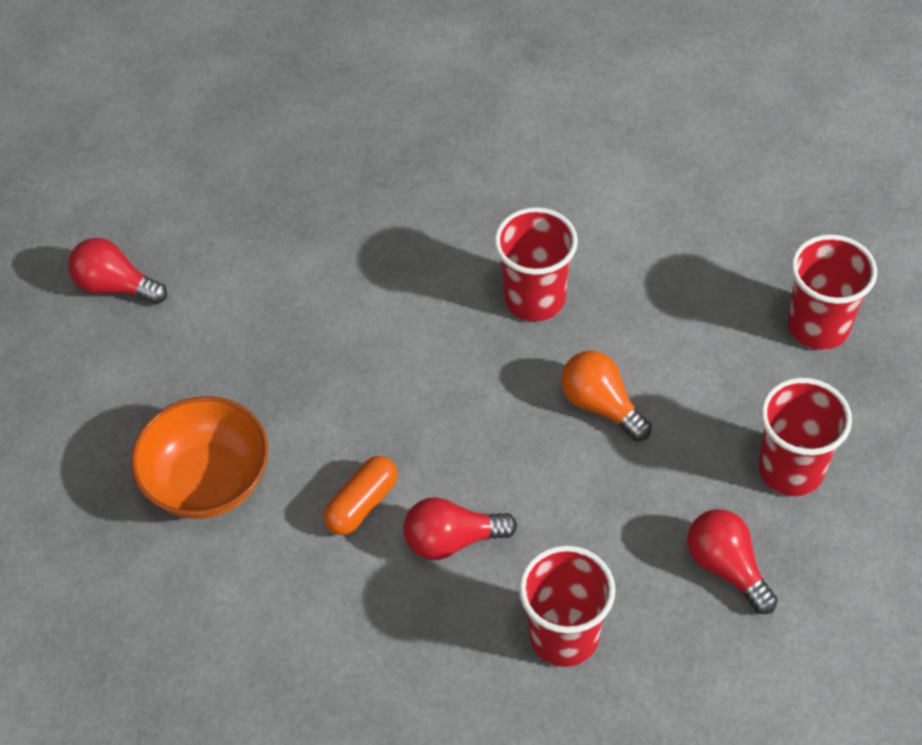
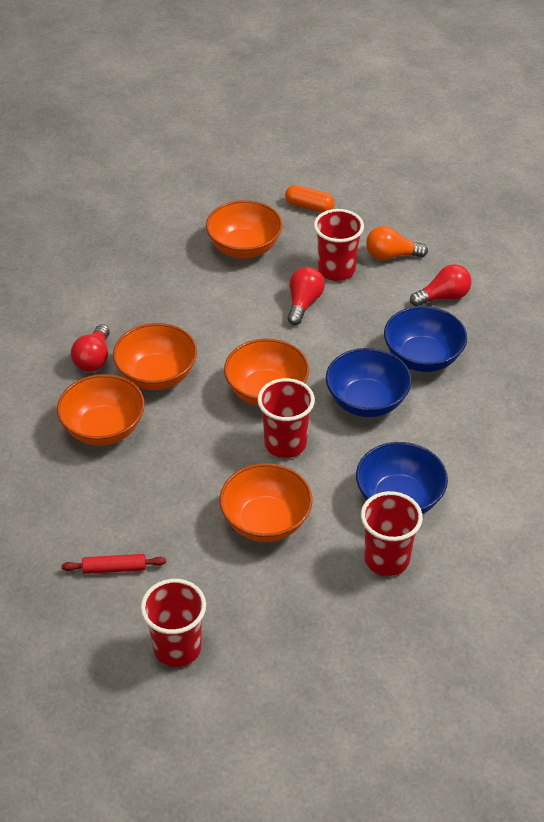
blue bowl: 0 -> 3
orange bowl: 1 -> 5
red rolling pin: 0 -> 1

